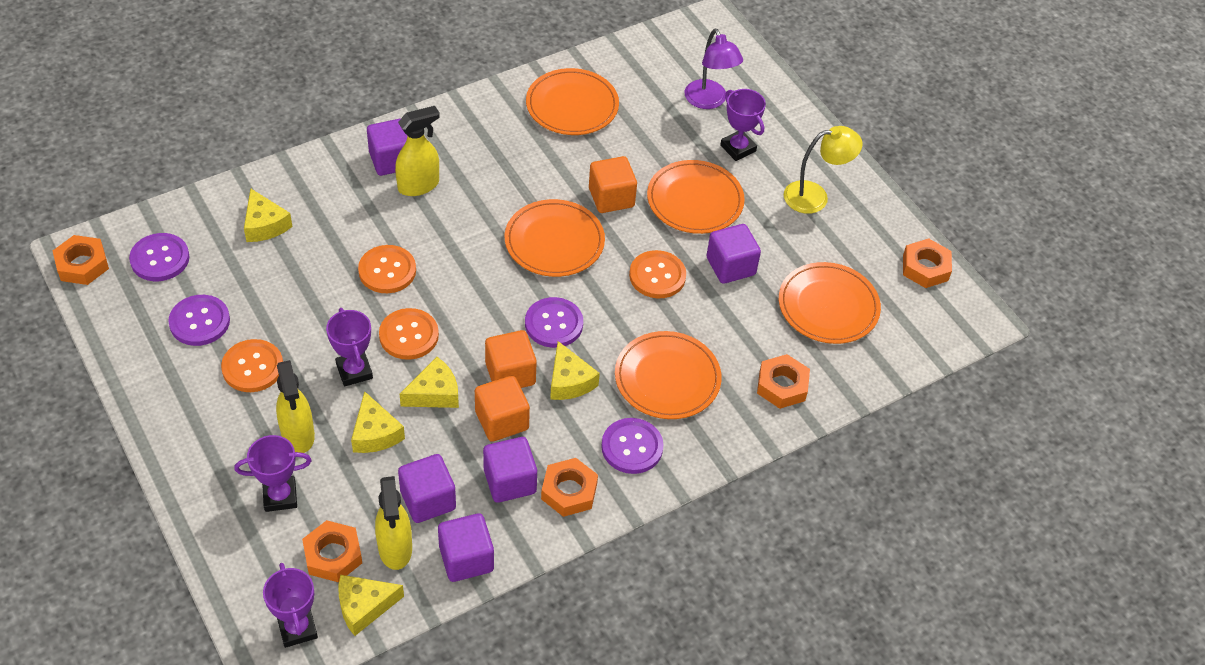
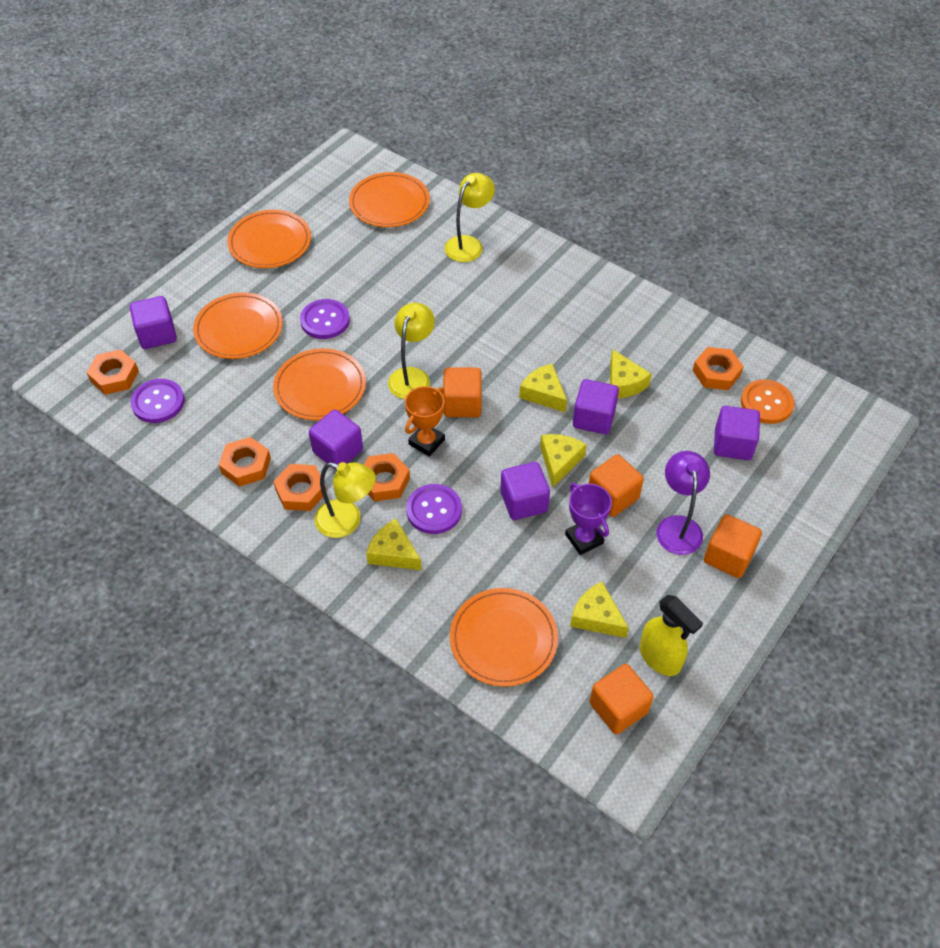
orange button: 4 -> 1
orange cube: 3 -> 4
orange trophy: 0 -> 1
purple button: 4 -> 3
purple trophy: 4 -> 1
yellow lamp: 1 -> 3
yellow spray bottle: 3 -> 1

